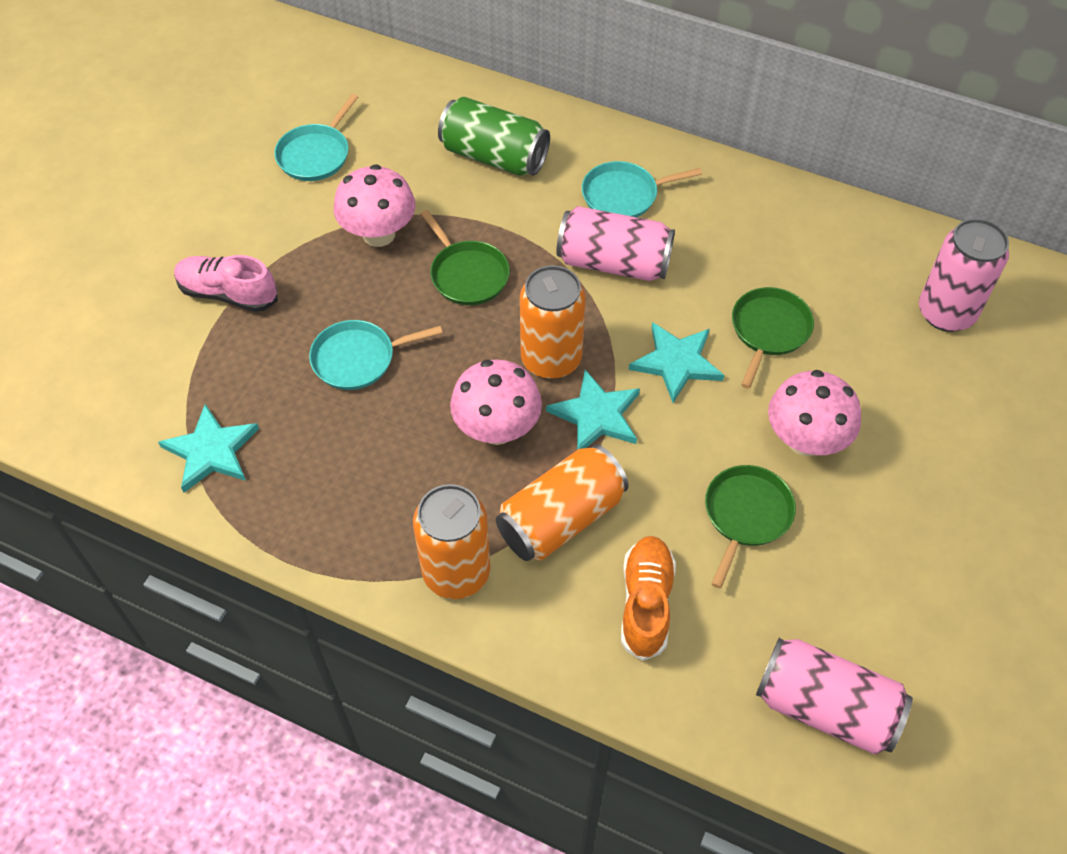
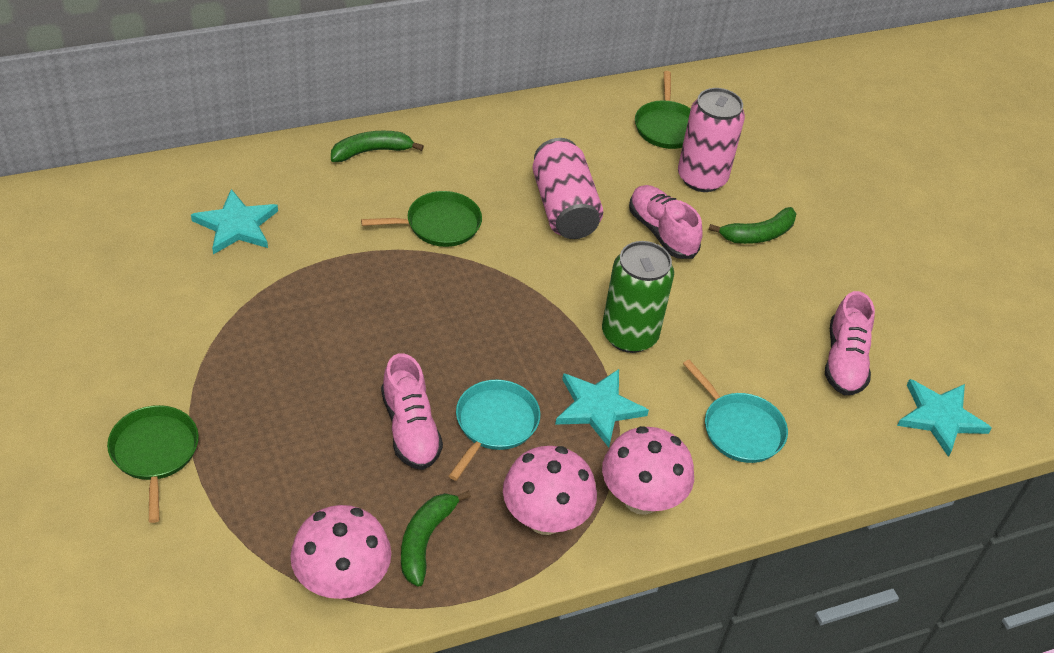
green banana: 0 -> 3
orange can: 3 -> 0
orange shoe: 1 -> 0
pink can: 3 -> 2
pink shoe: 1 -> 3
turquoise pan: 3 -> 2

